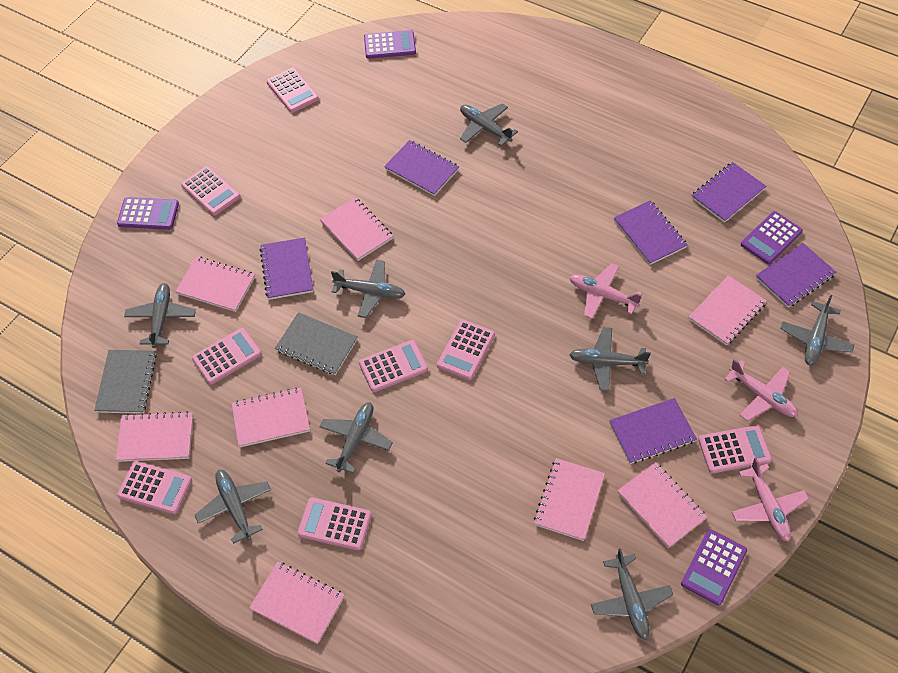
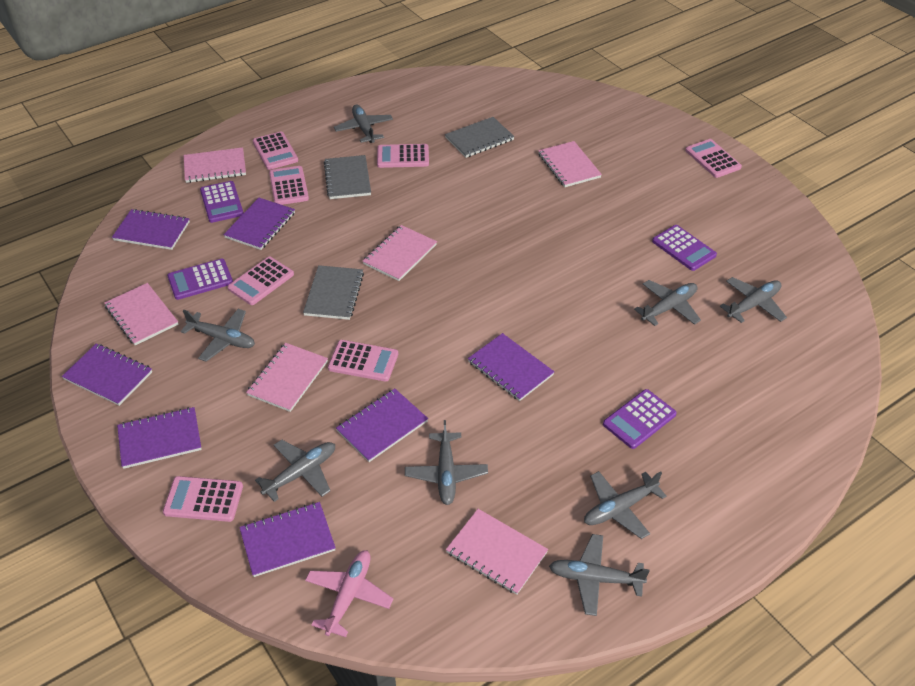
grey notebook: 2 -> 3
pink calculator: 8 -> 7
pink notebook: 8 -> 6
pink plane: 3 -> 1
purple notebook: 6 -> 7

